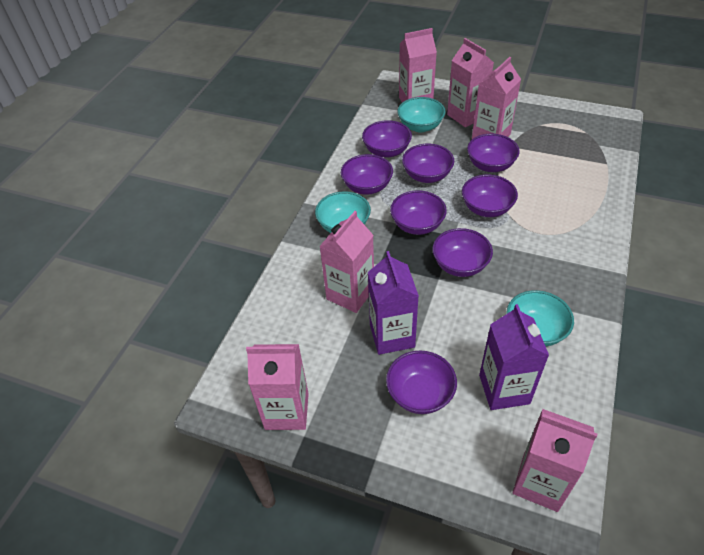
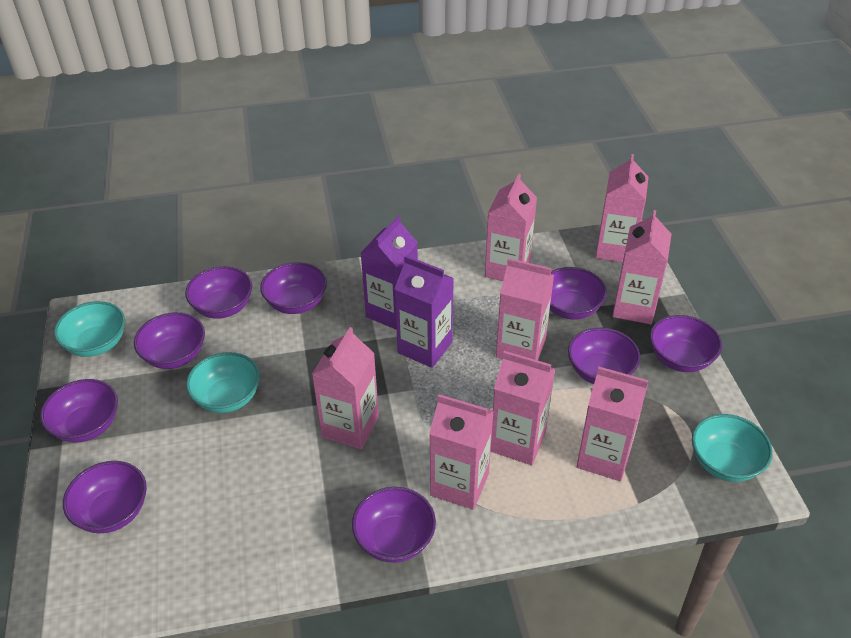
pink carton: 6 -> 8
purple bowl: 8 -> 9

